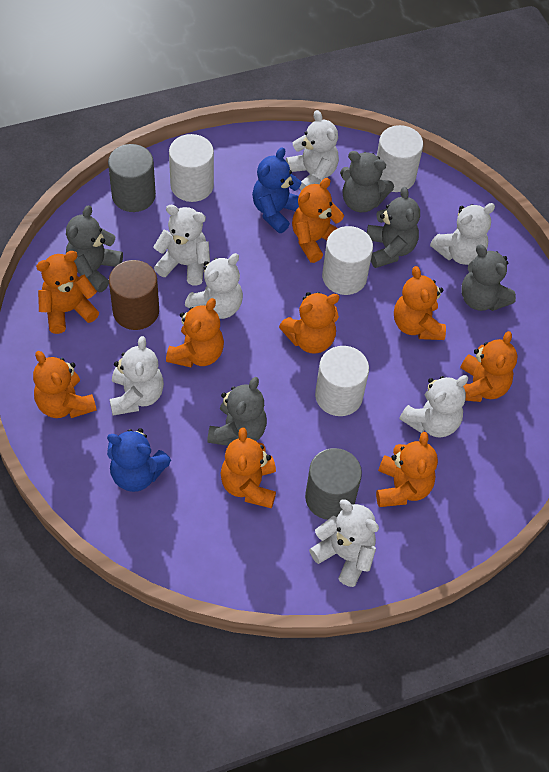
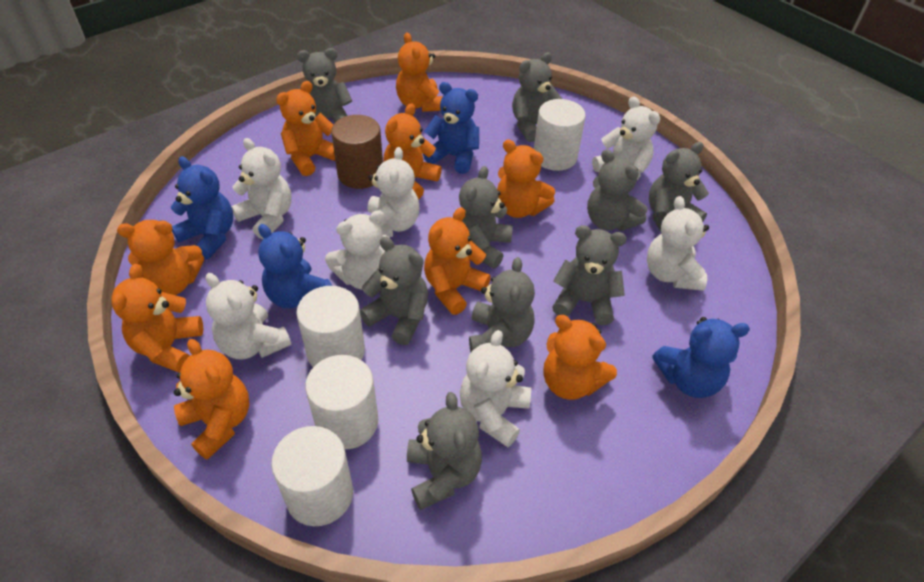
blue teddy bear: 2 -> 4
grey cylinder: 2 -> 0
grey teddy bear: 5 -> 9

